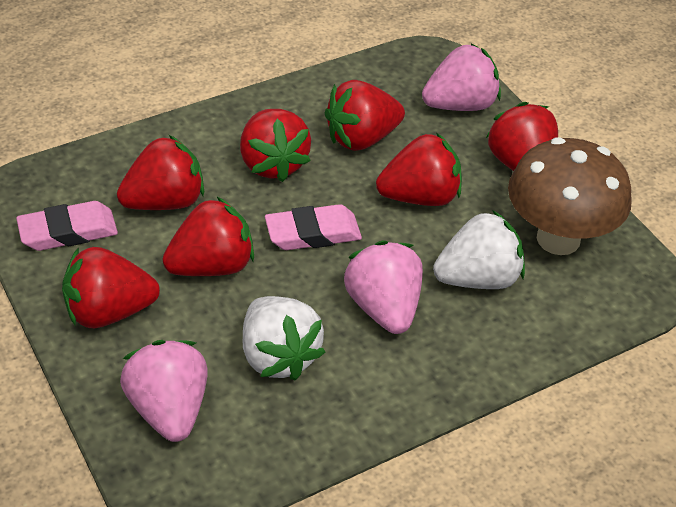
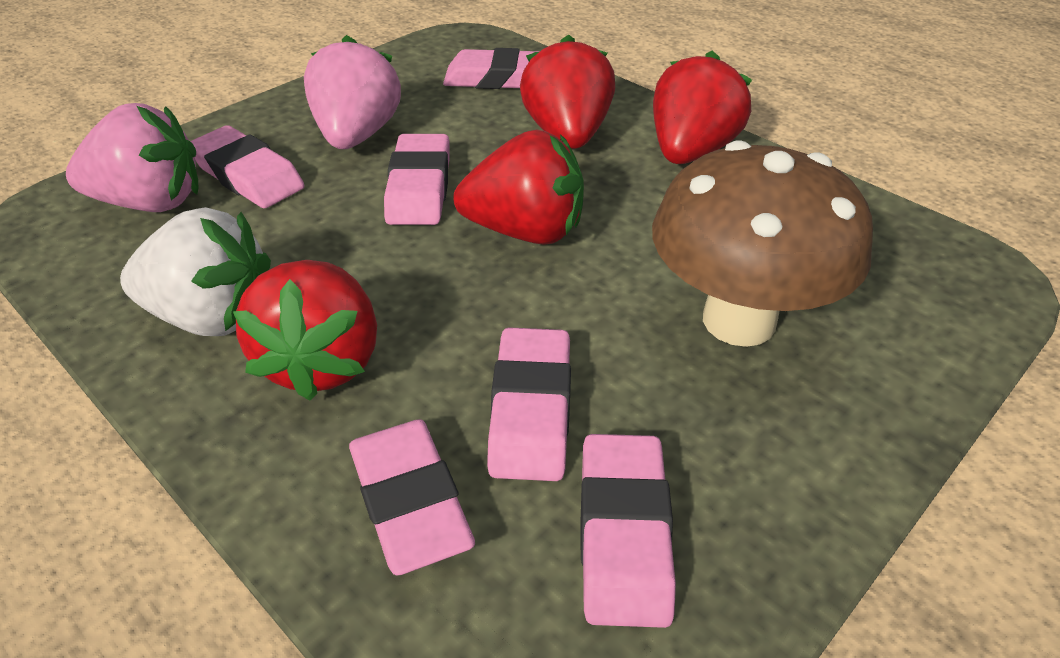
pink eraser: 2 -> 6
pink strawberry: 3 -> 2
red strawberry: 7 -> 4
white strawberry: 2 -> 1

